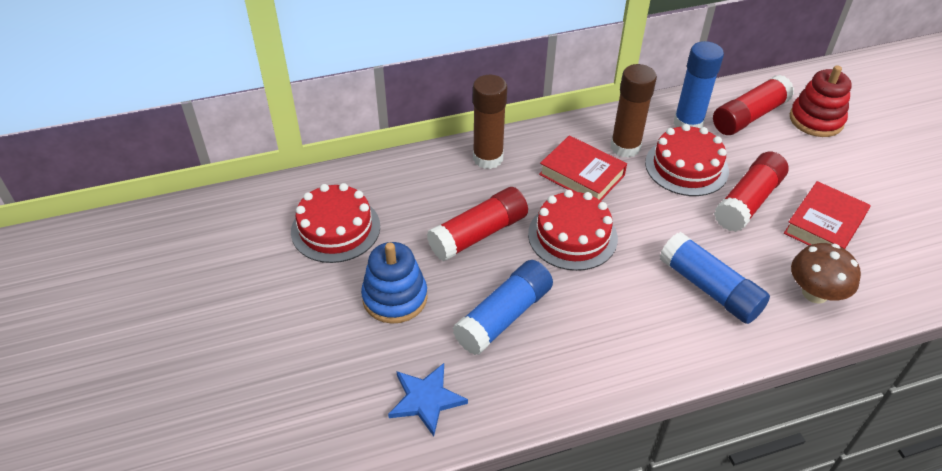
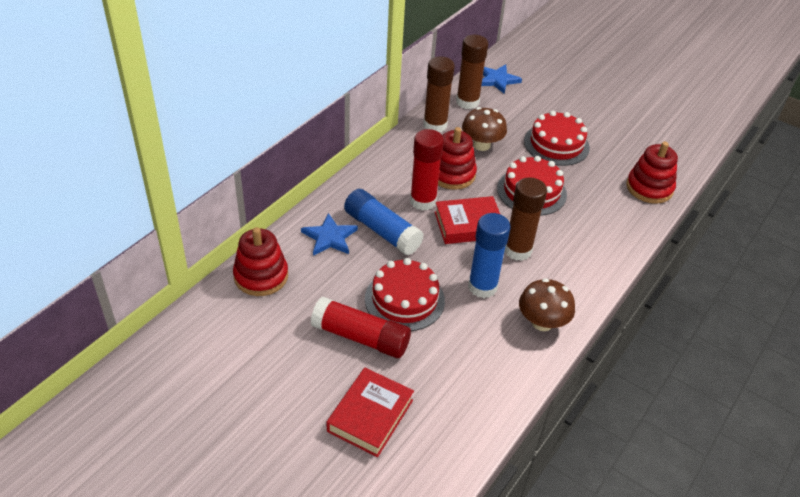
blue glue stick: 3 -> 2
blue stacking toy: 1 -> 0
blue star: 1 -> 2
brown glue stick: 2 -> 3
brown mushroom: 1 -> 2
red glue stick: 3 -> 2
red stacking toy: 1 -> 3

